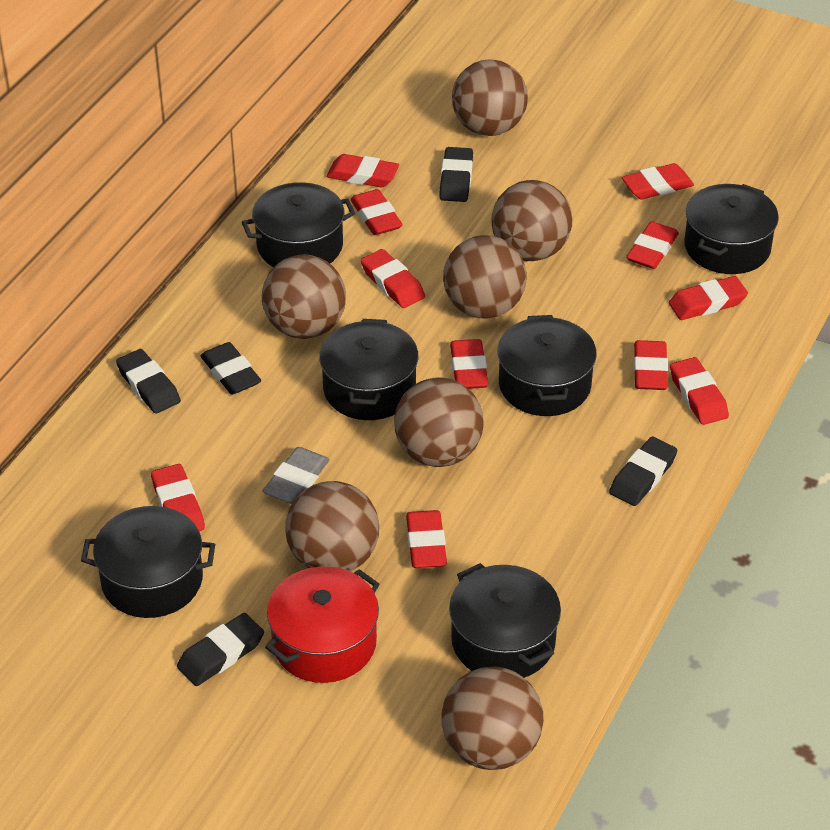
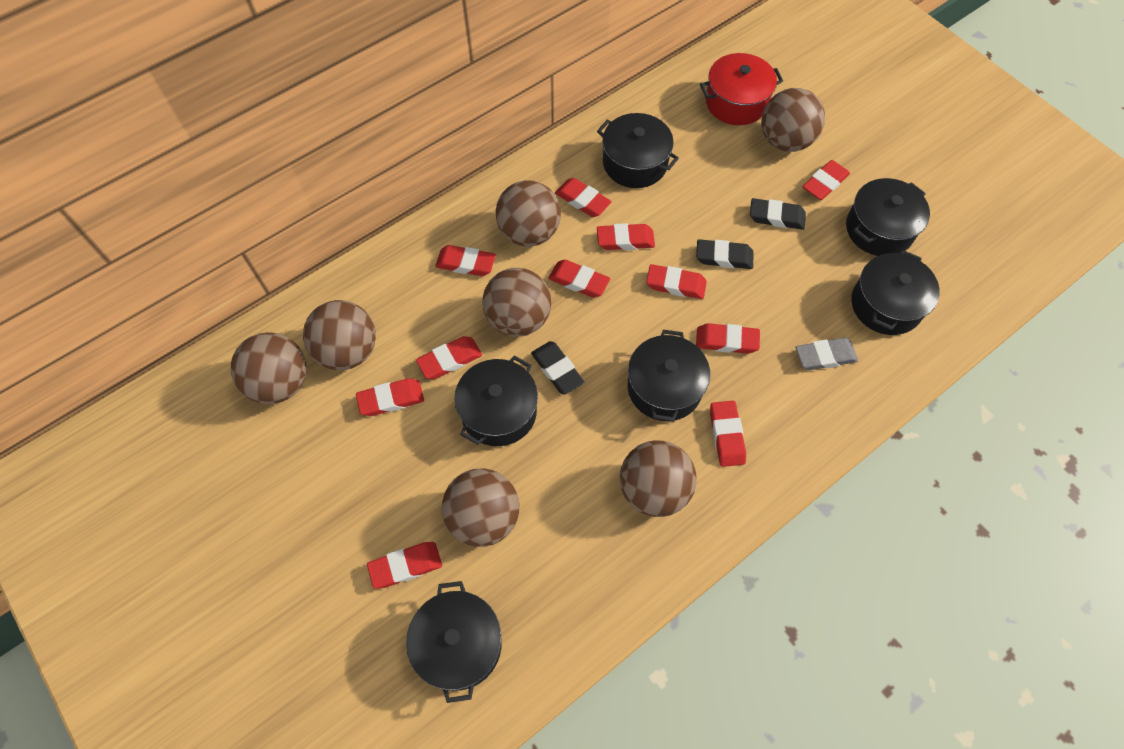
black eraser: 5 -> 3

